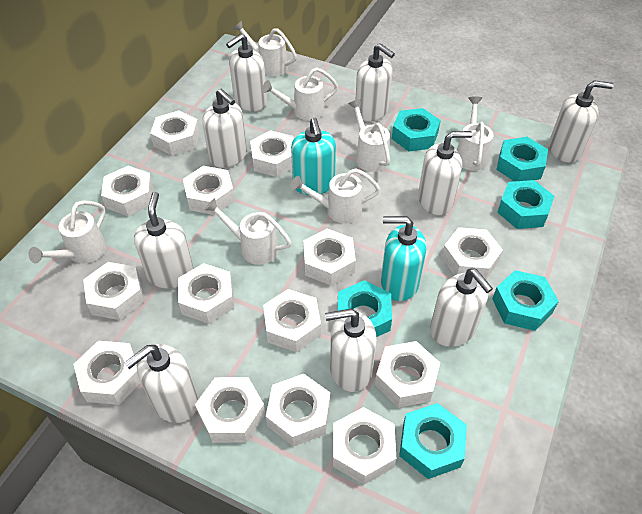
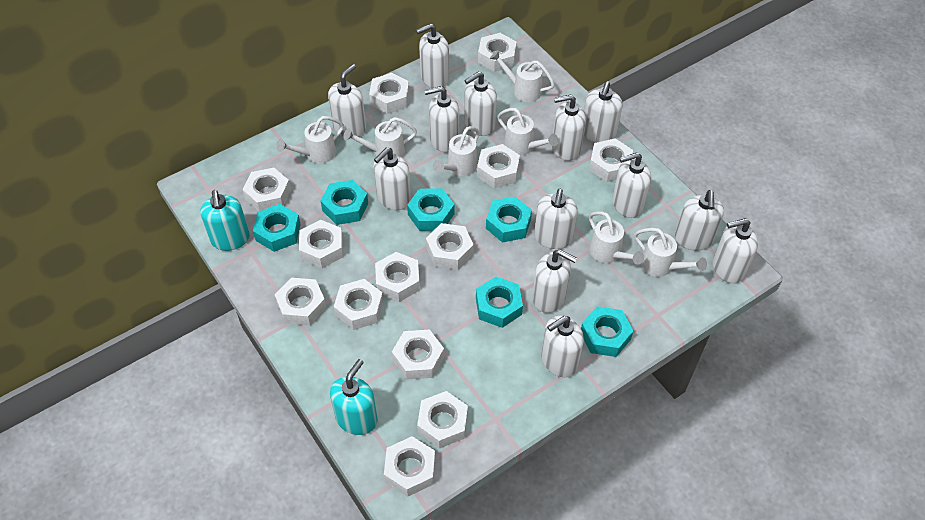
white nut: 14 -> 13
white soap dispenser: 9 -> 13

